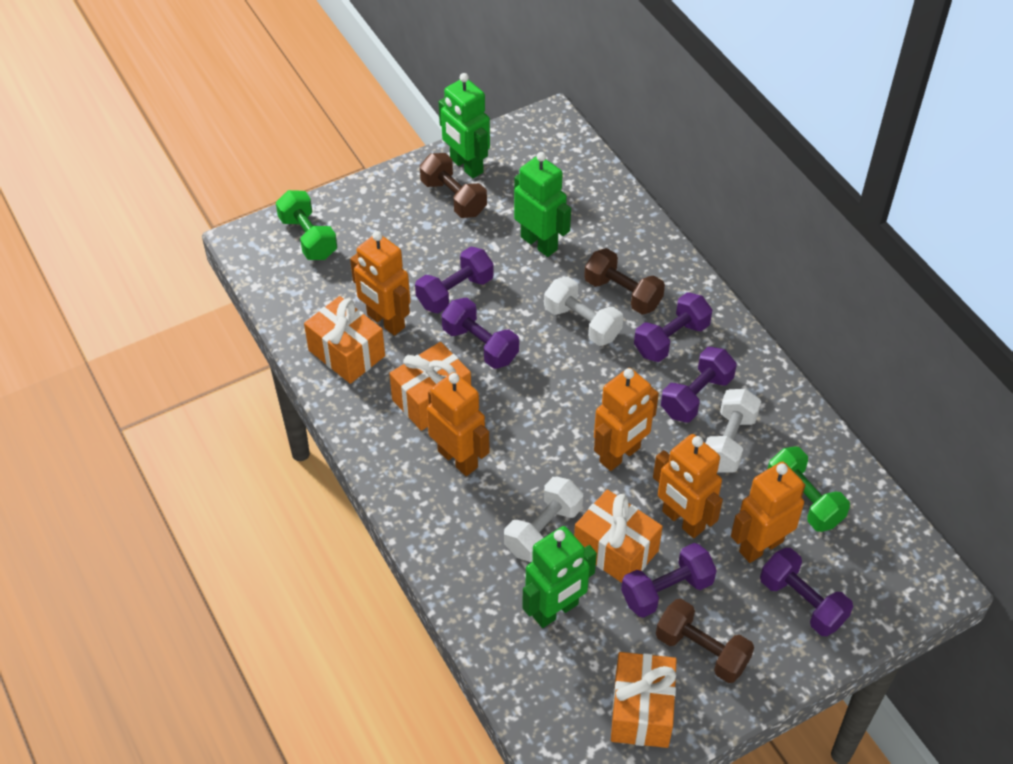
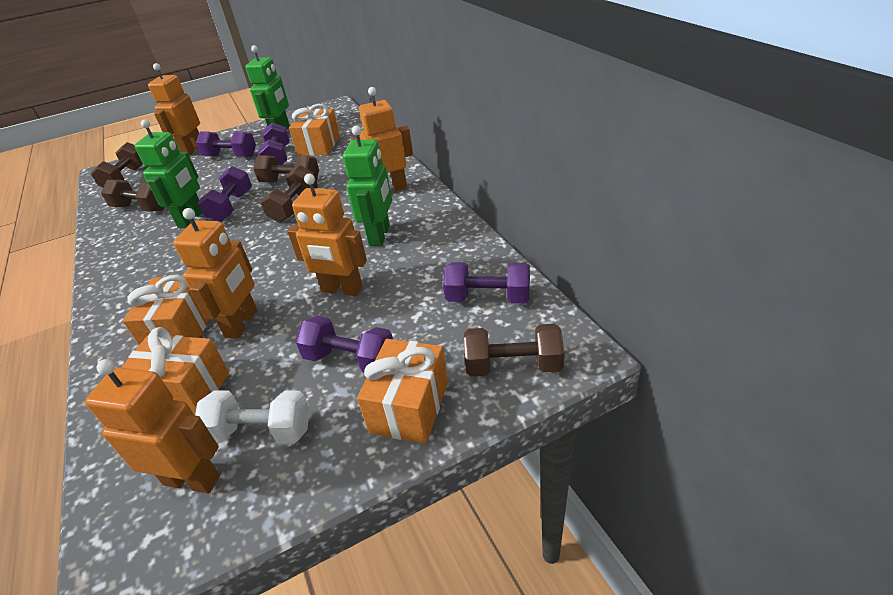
brown dumbbell: 3 -> 5
green dumbbell: 2 -> 0
purple dumbbell: 6 -> 5
white dumbbell: 3 -> 1

